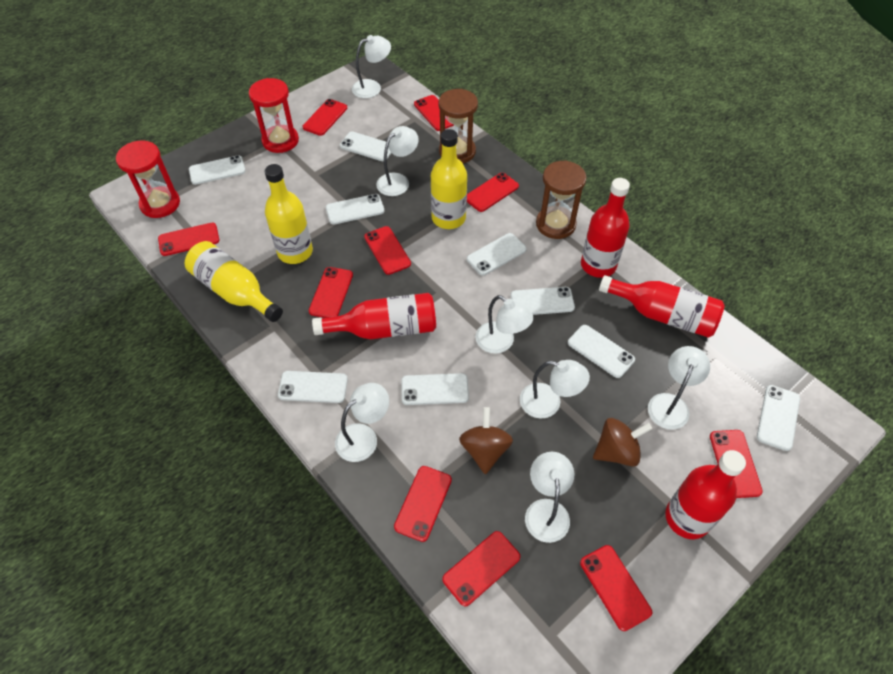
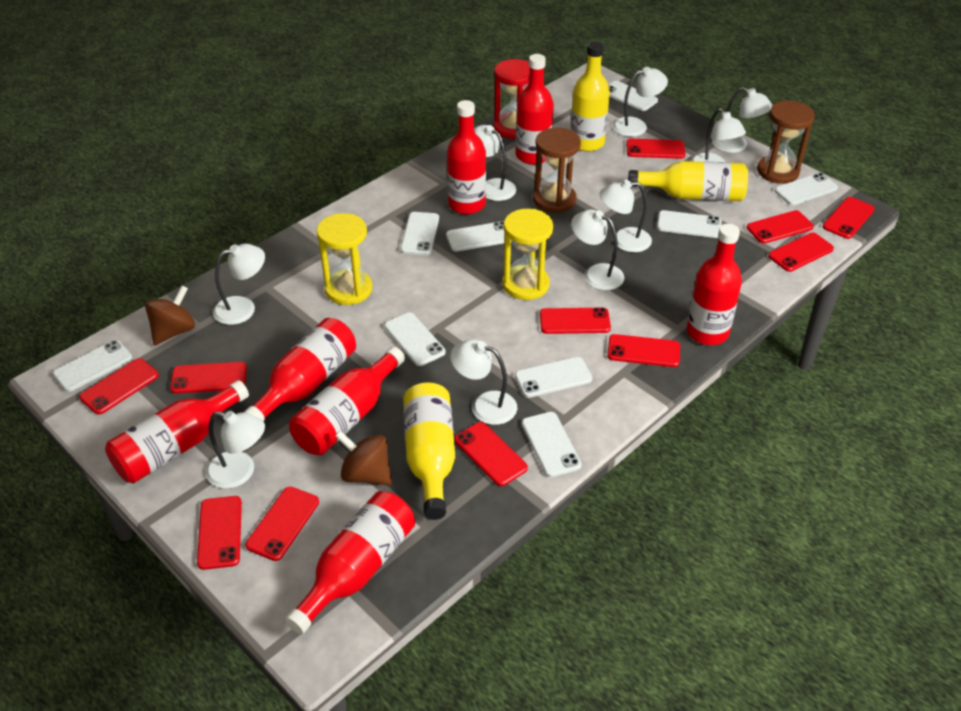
red bottle: 4 -> 7
red hourglass: 2 -> 1
red phone: 10 -> 11
white lamp: 7 -> 9
yellow hourglass: 0 -> 2

